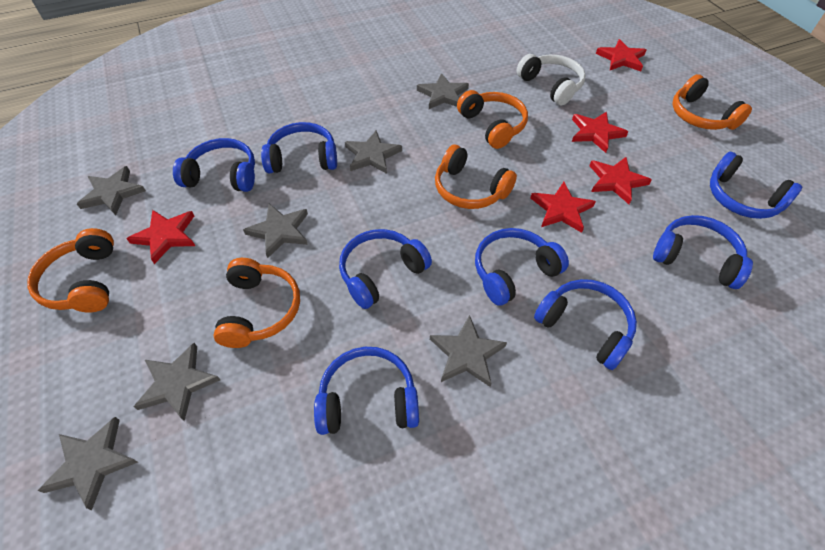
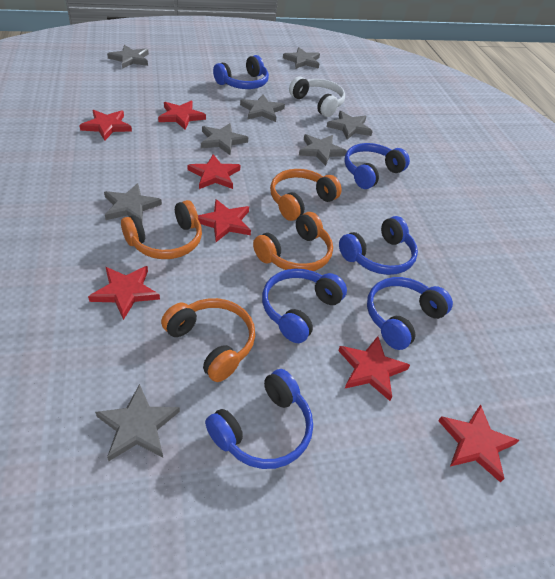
blue headphones: 8 -> 6
grey star: 7 -> 8
orange headphones: 5 -> 4
red star: 5 -> 7

